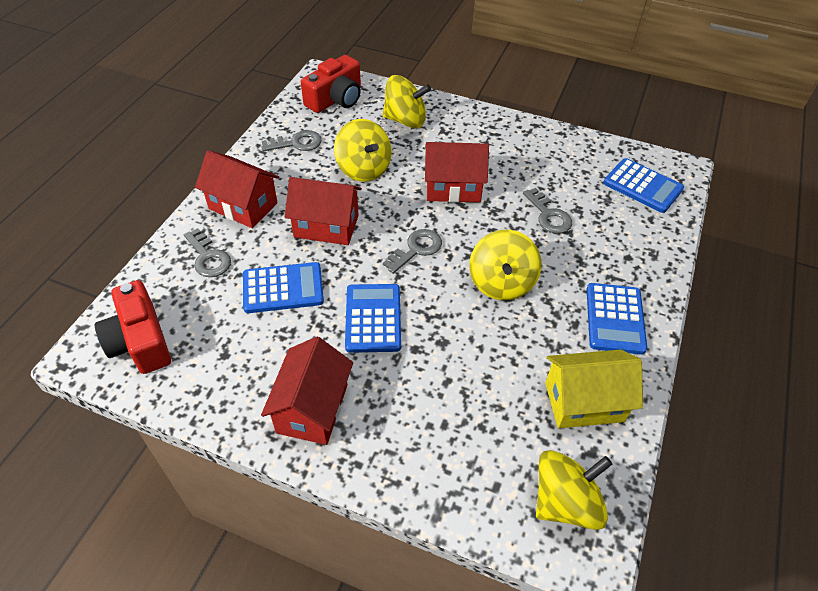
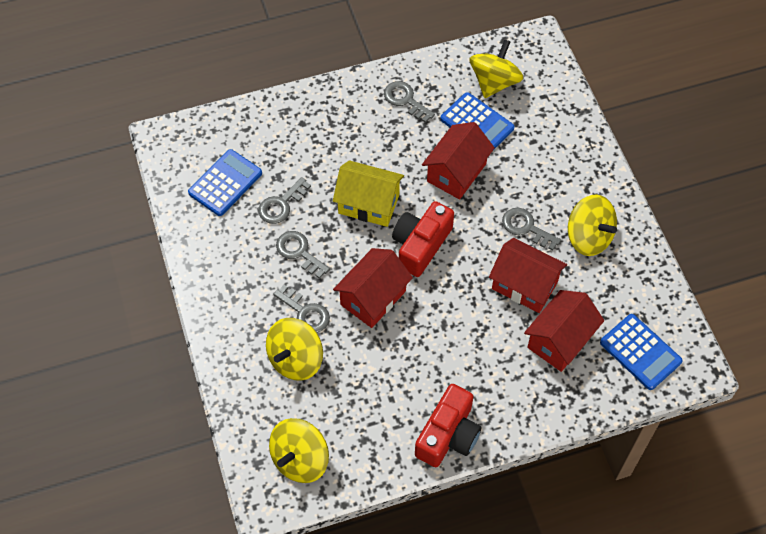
blue calculator: 4 -> 3
grey key: 4 -> 5

